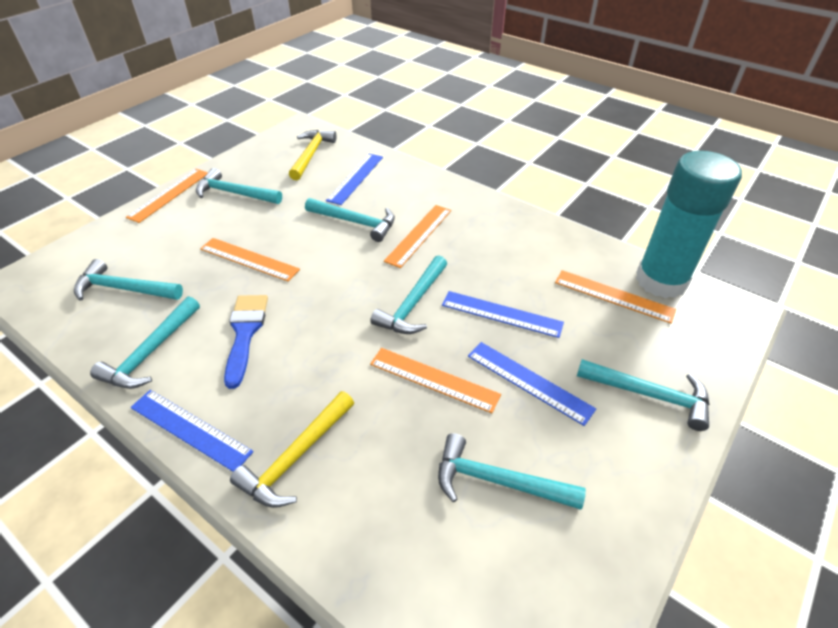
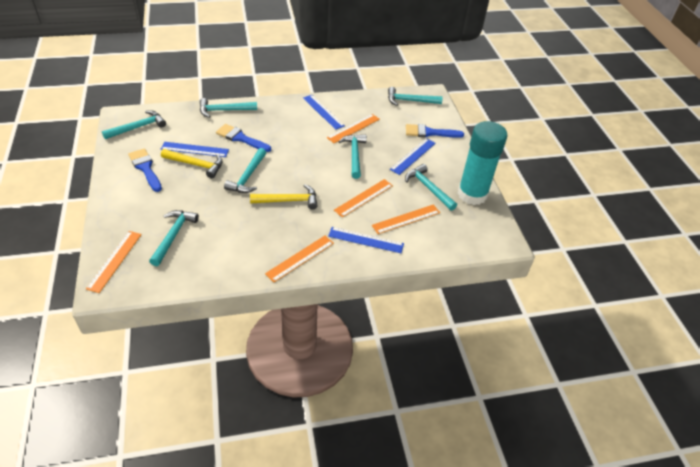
blue brush: 1 -> 3

